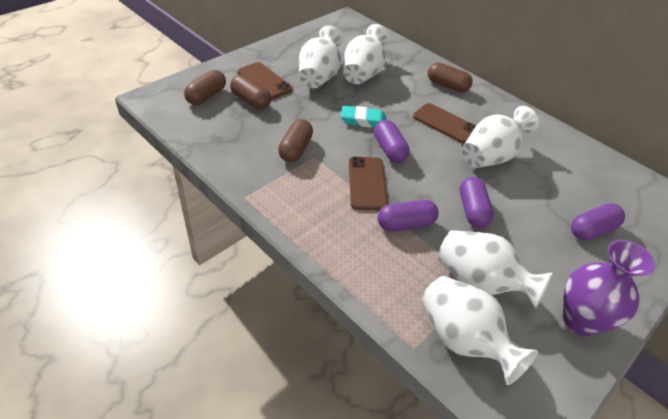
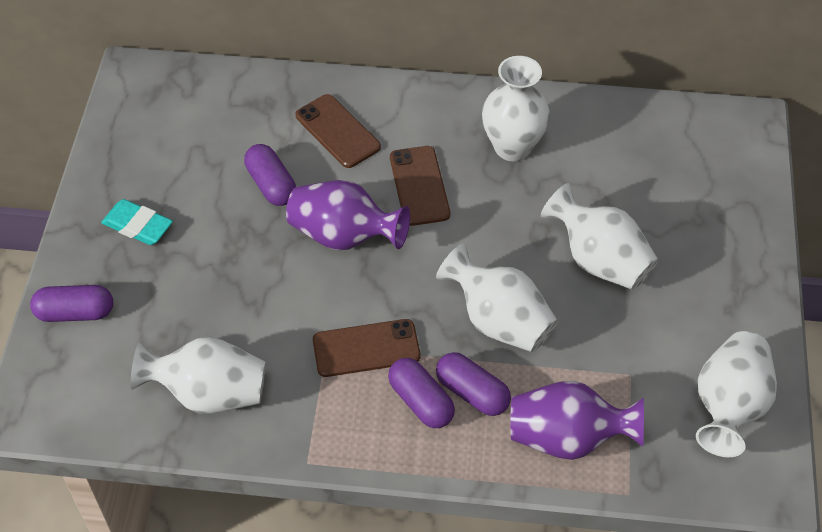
brown capsule: 4 -> 0
purple vase: 1 -> 2

